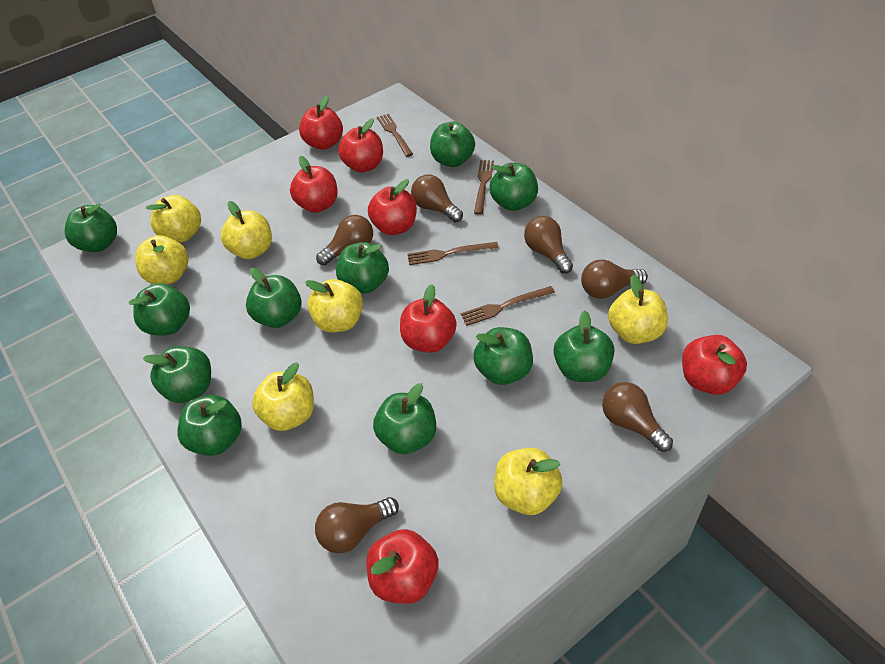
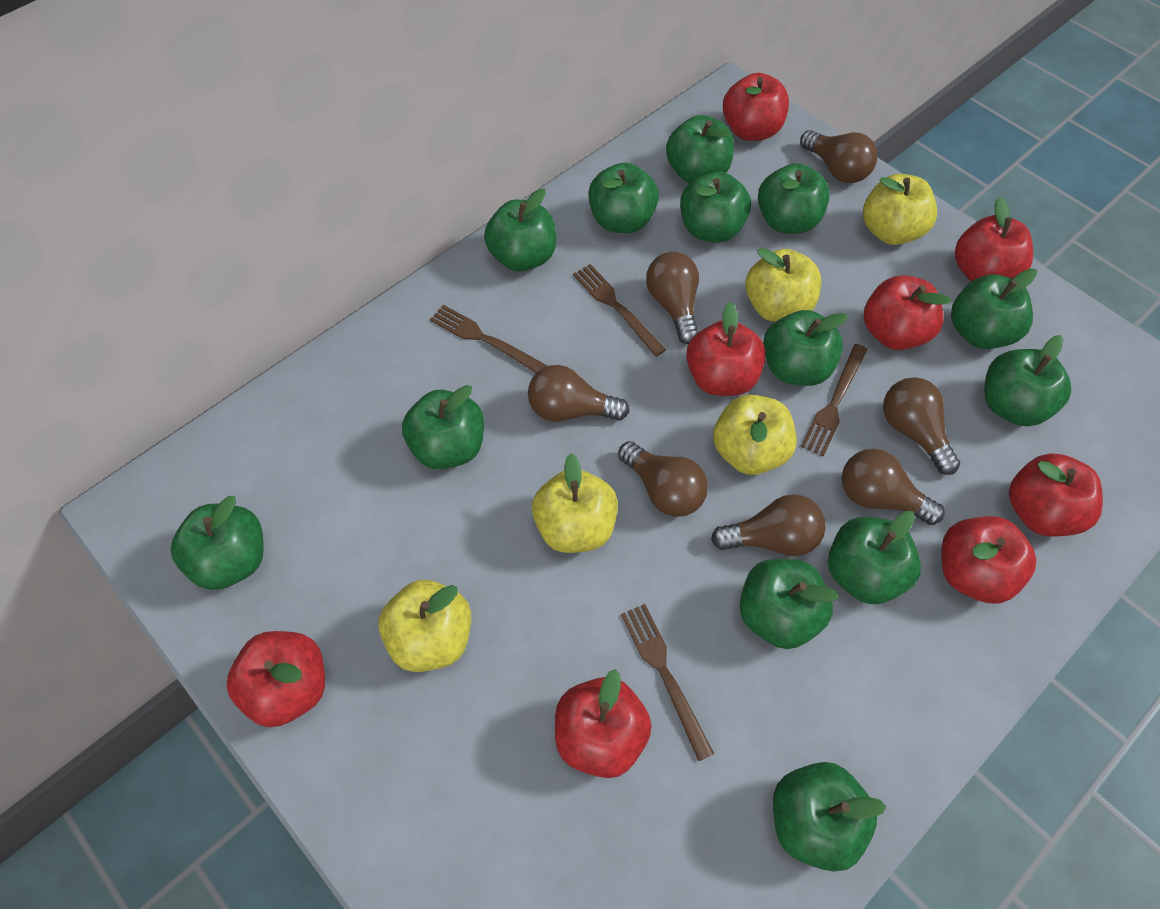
brown light bulb: 6 -> 7
green apple: 11 -> 13
red apple: 7 -> 8
yellow apple: 7 -> 5

